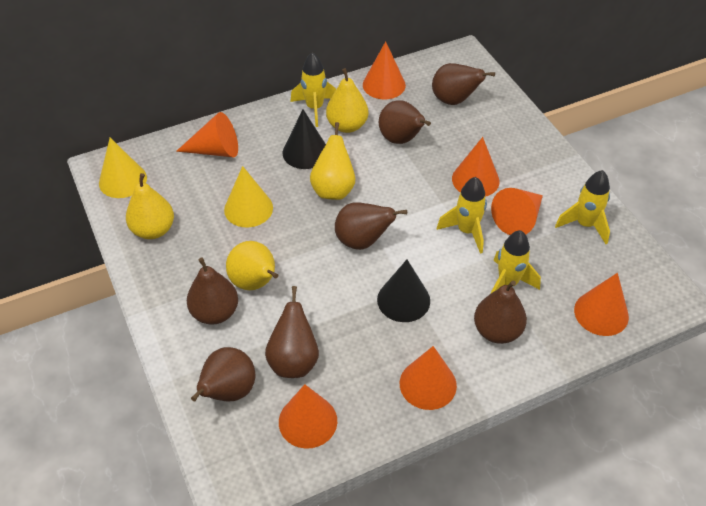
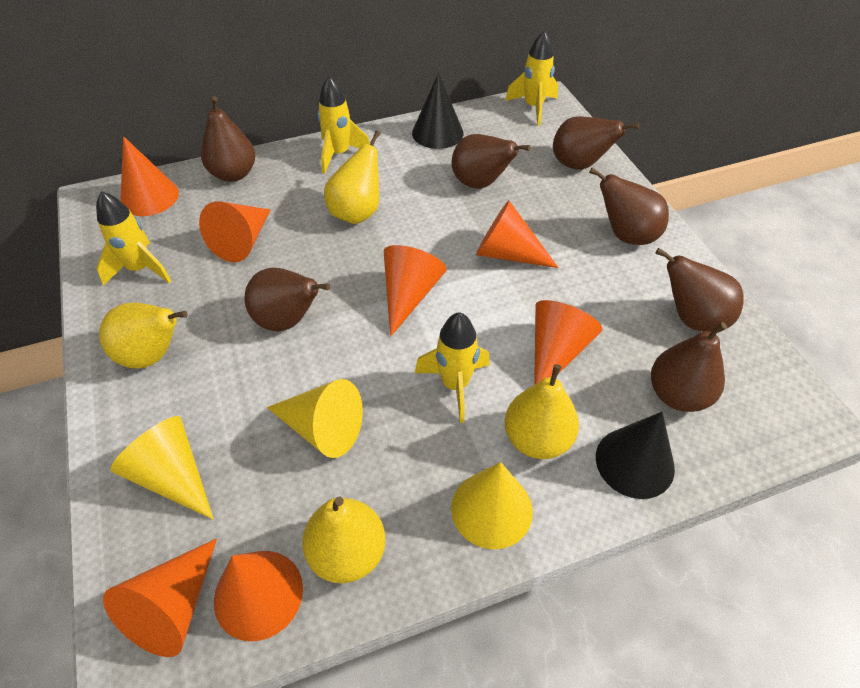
yellow cone: 2 -> 3

